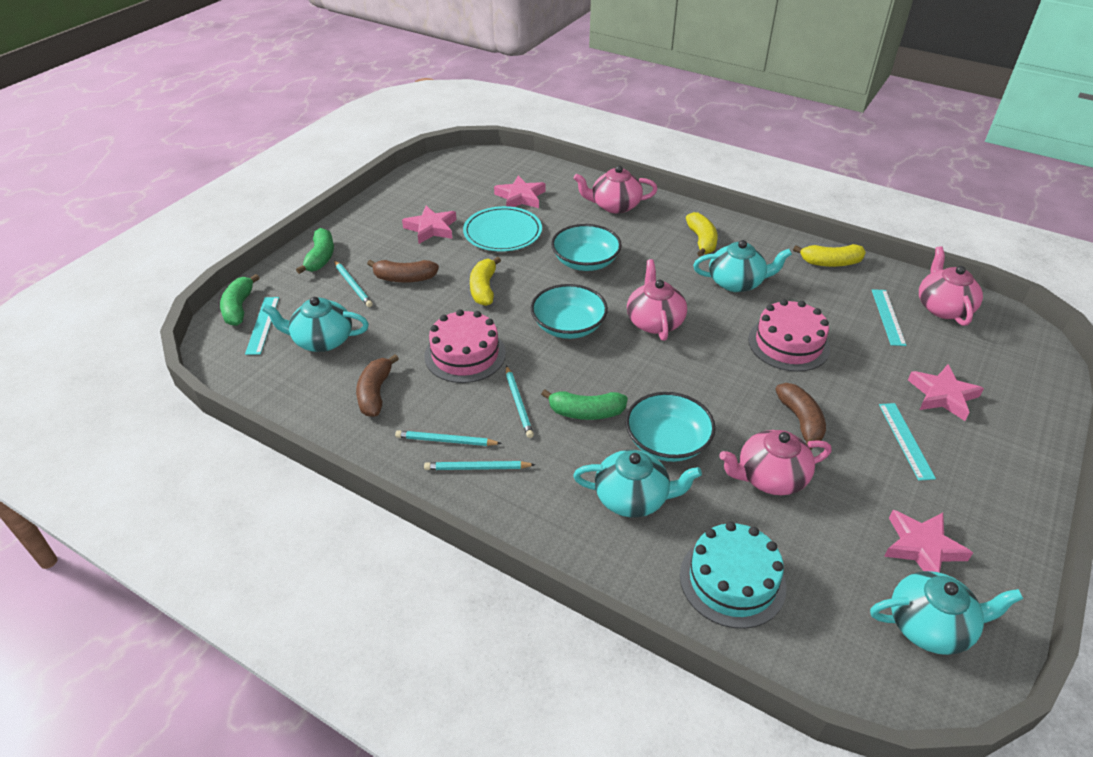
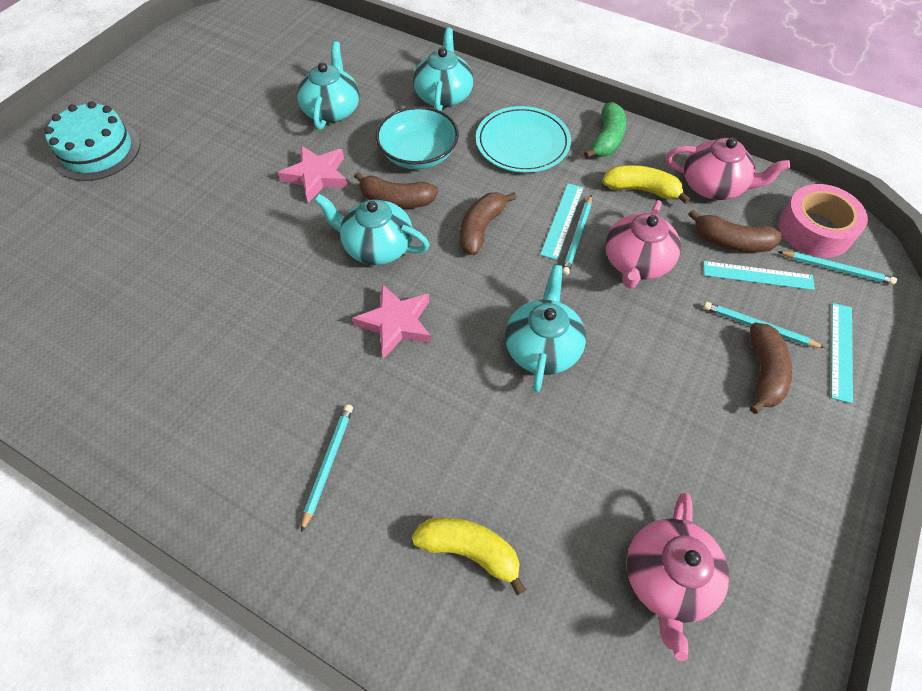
brown banana: 3 -> 4
green banana: 3 -> 1
pink cake: 2 -> 0
pink star: 4 -> 2
pink tape: 0 -> 1
pink teapot: 4 -> 3
turquoise bowl: 3 -> 1
yellow banana: 3 -> 2

